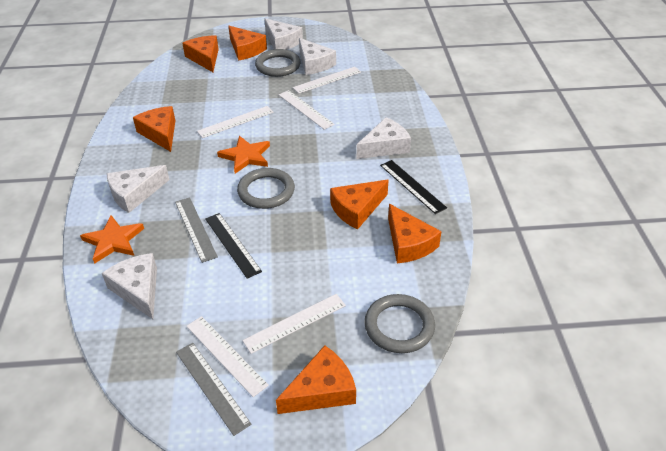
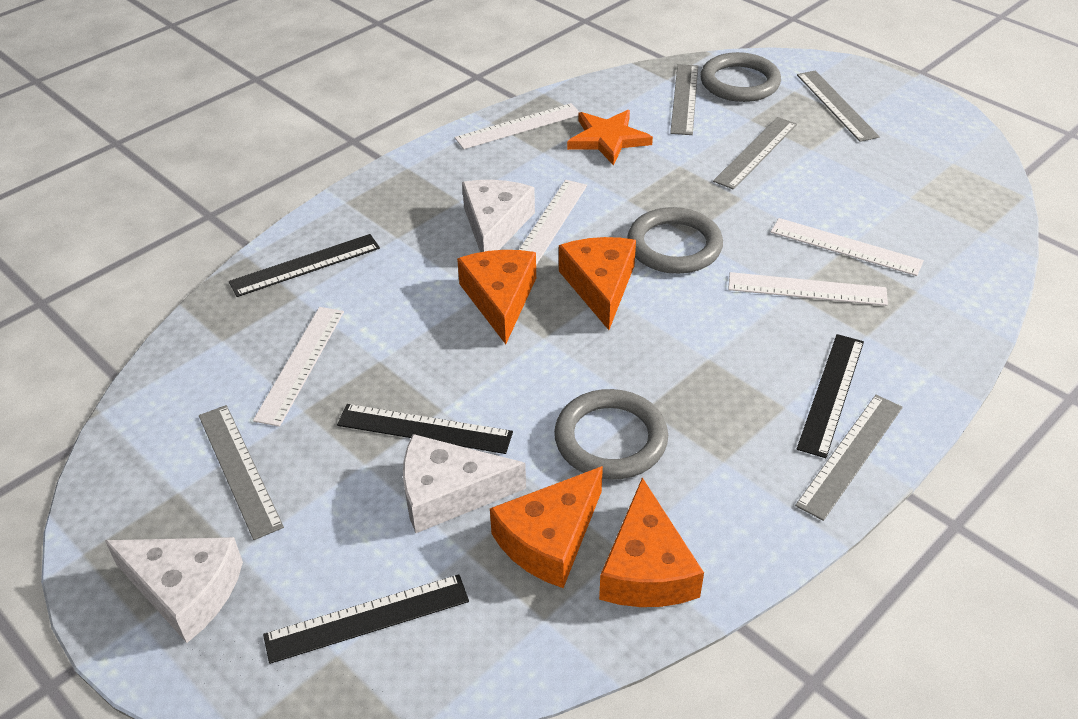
black ruler: 2 -> 4
grey ruler: 2 -> 5
orange cheese: 6 -> 4
orange star: 2 -> 1
white cheese: 5 -> 3

